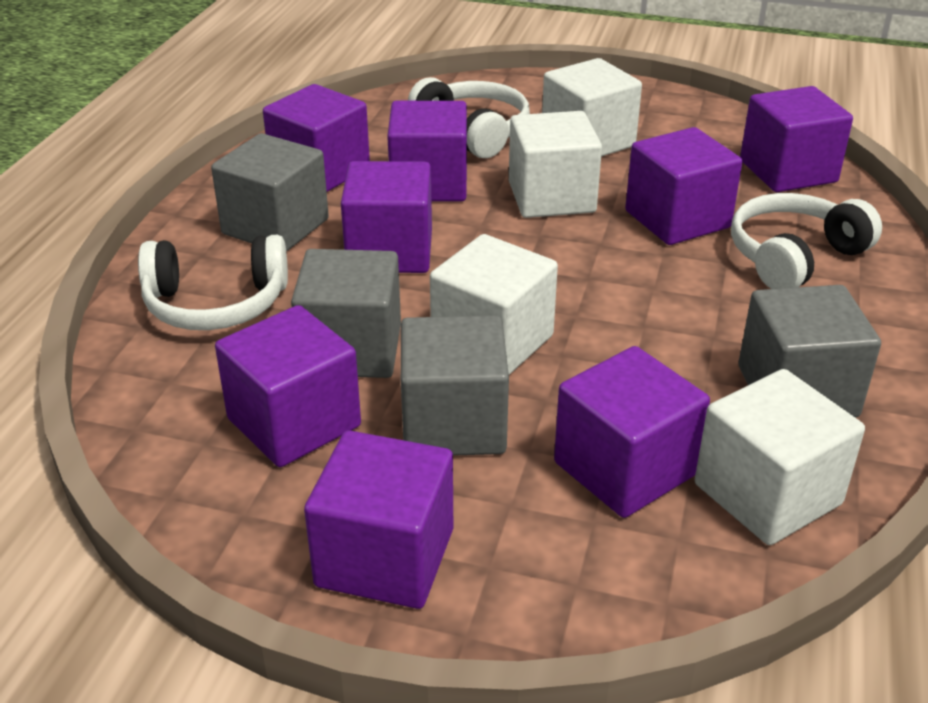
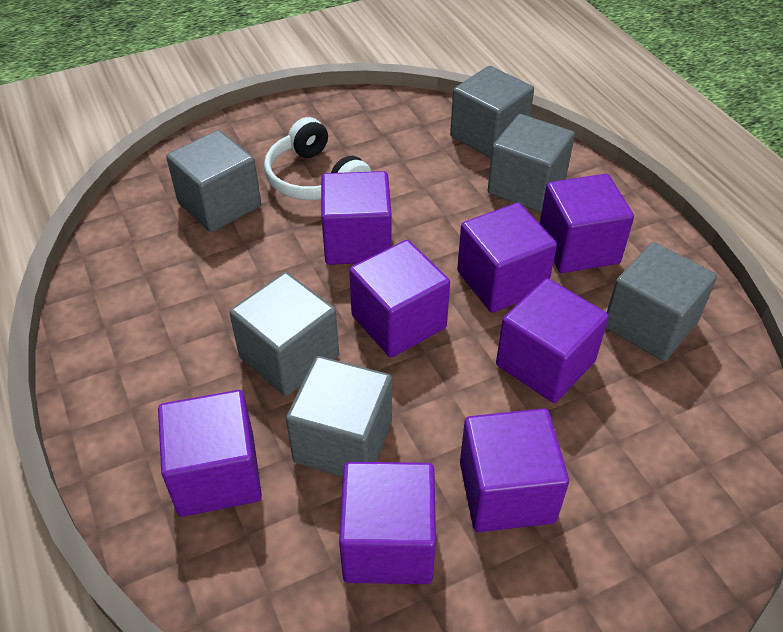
grey cube: 4 -> 6
white cube: 4 -> 0
white headphones: 3 -> 1

